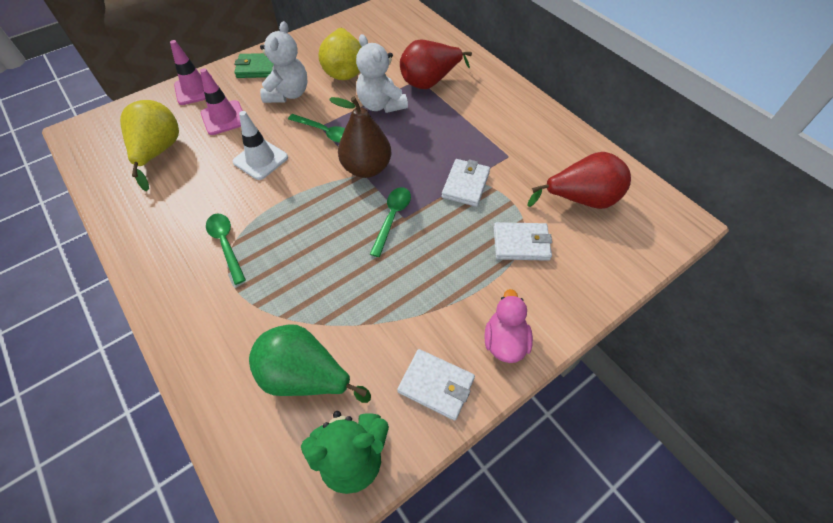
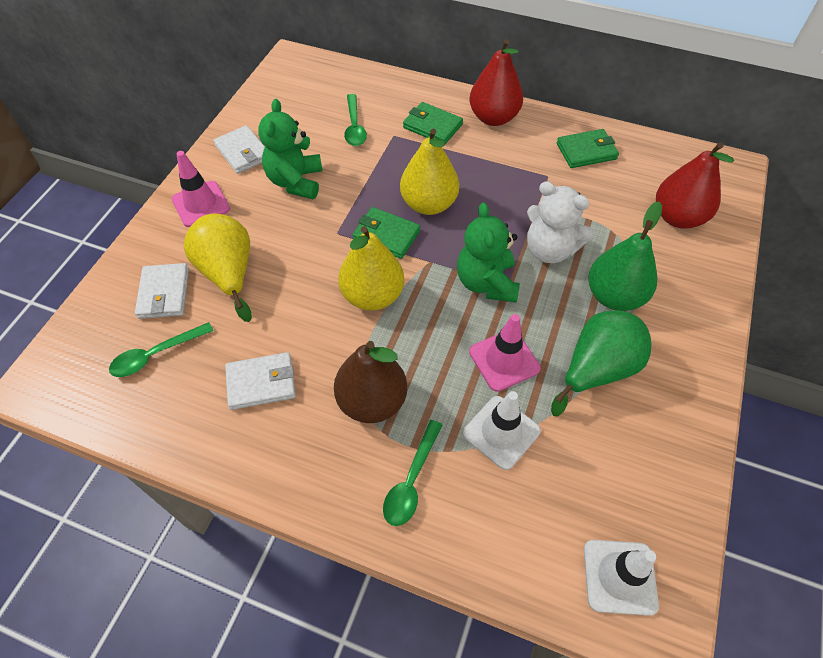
green pear: 1 -> 2
green teddy bear: 1 -> 2
green wallet: 1 -> 3
pink duck: 1 -> 0
white teddy bear: 2 -> 1
white traffic cone: 1 -> 2
yellow pear: 2 -> 3

